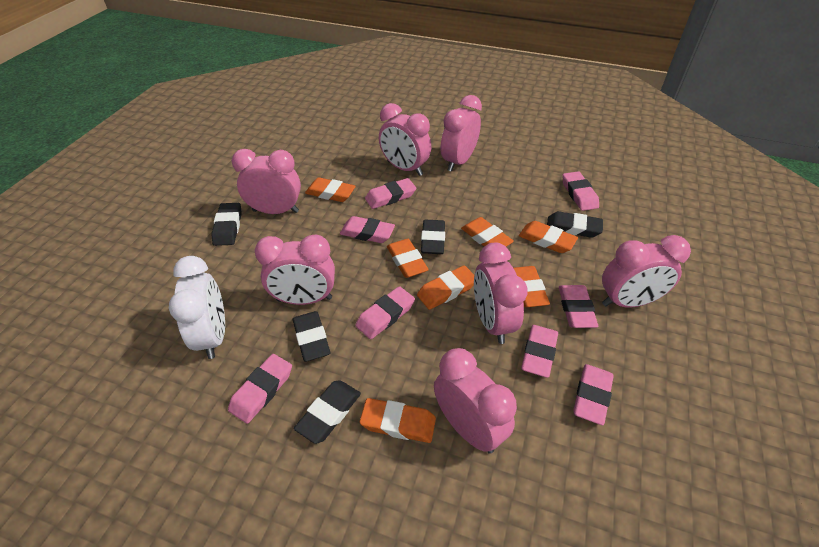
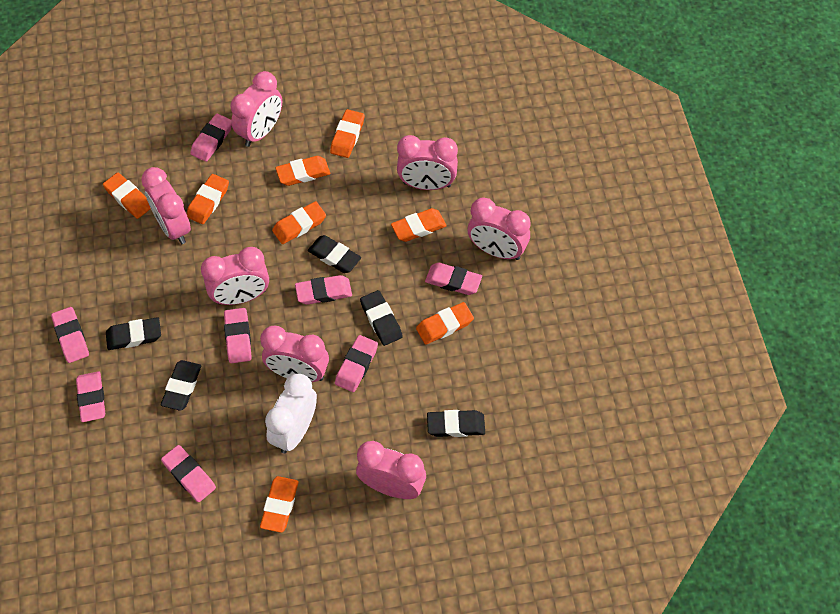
orange eraser: 7 -> 8

